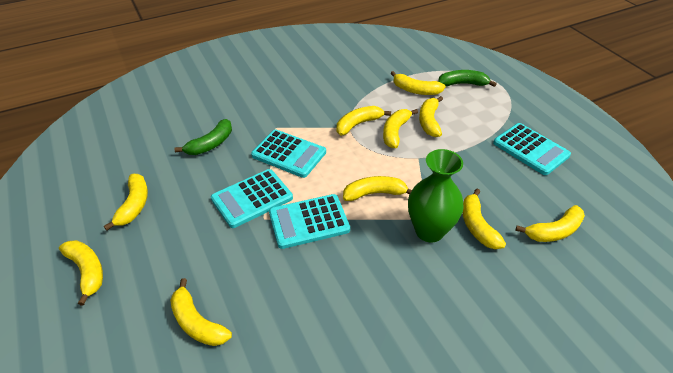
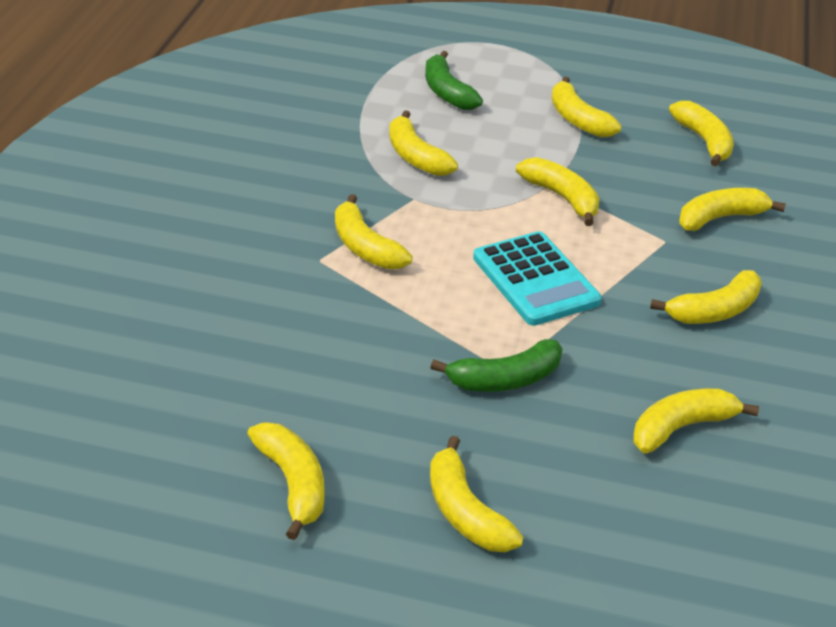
green vase: 1 -> 0
turquoise calculator: 4 -> 1

